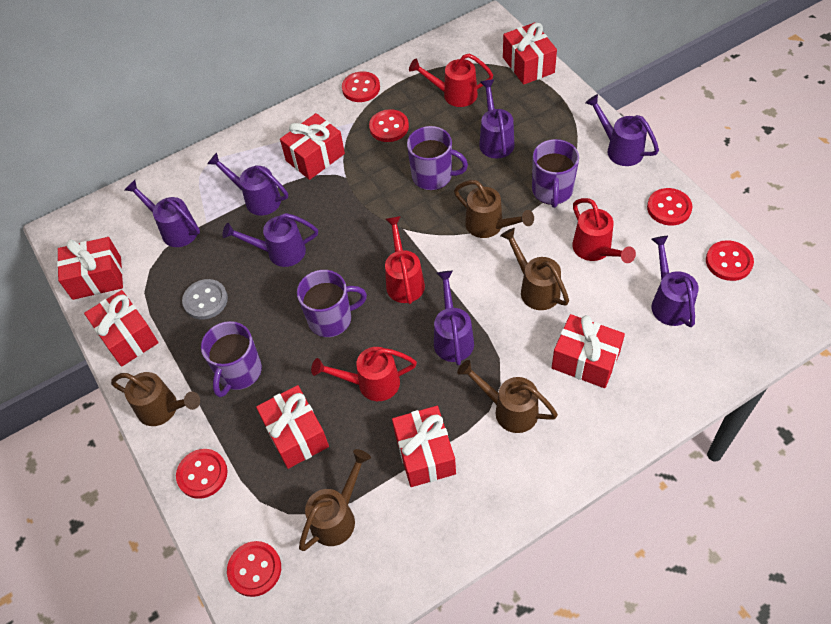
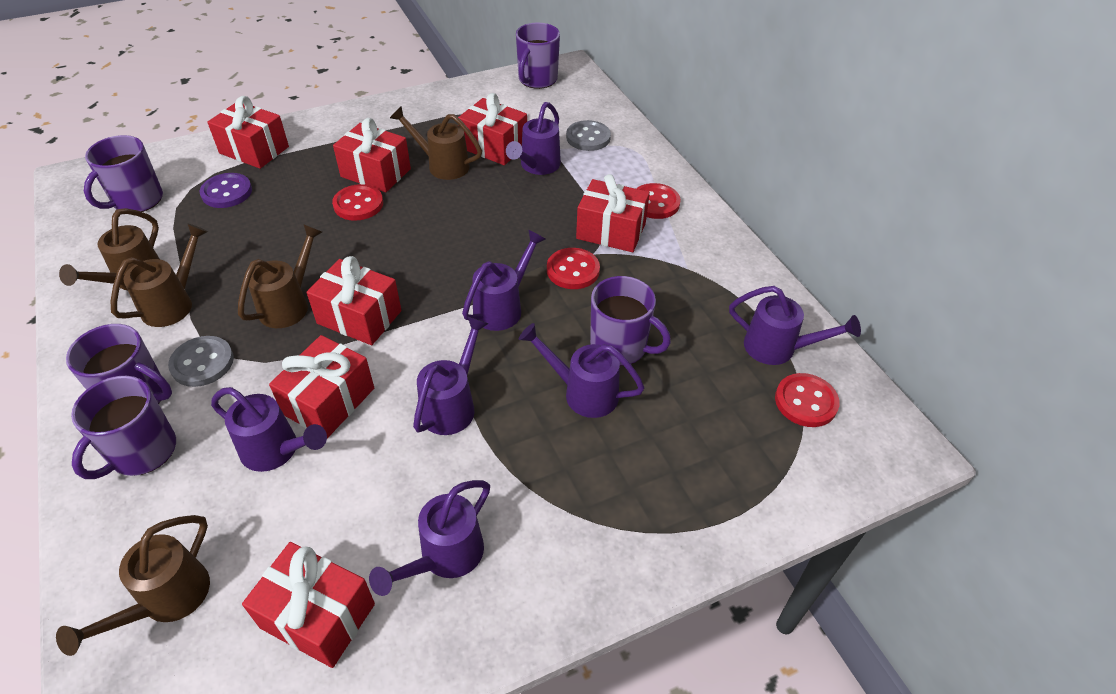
grey button: 1 -> 2
purple button: 0 -> 1
purple mug: 4 -> 5
red button: 6 -> 4
red watering can: 4 -> 0

